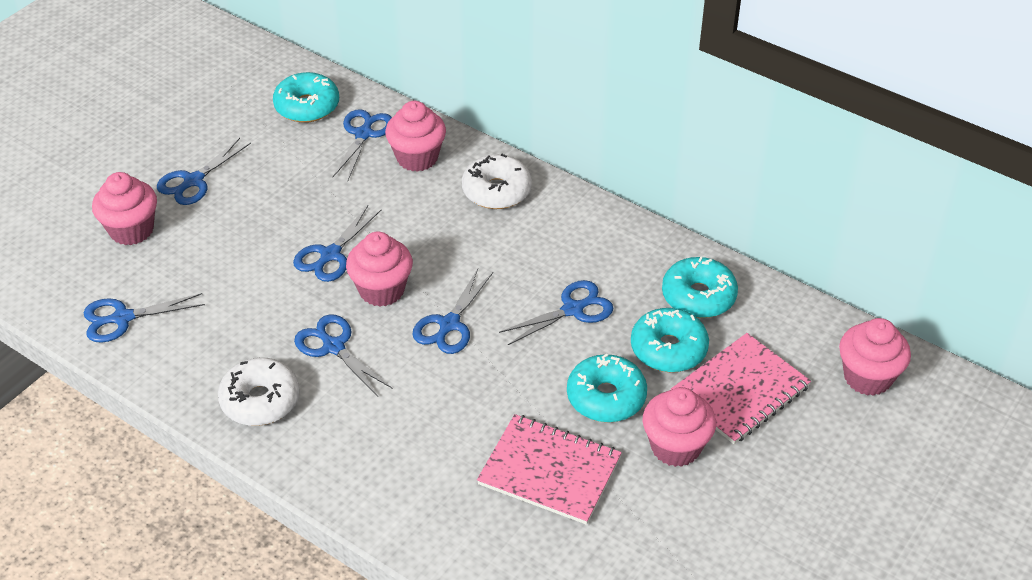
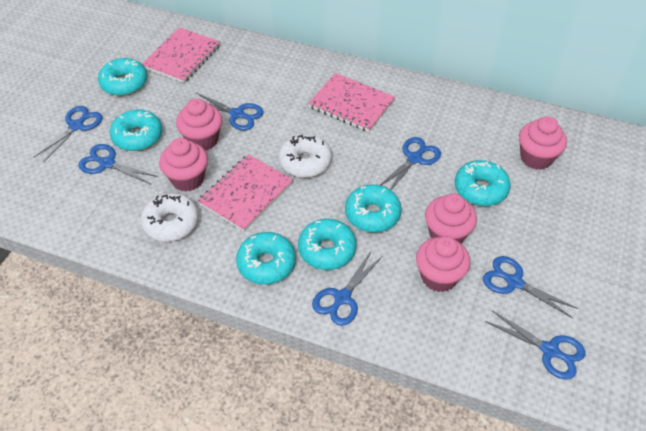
pink notebook: 2 -> 3
turquoise donut: 4 -> 6

